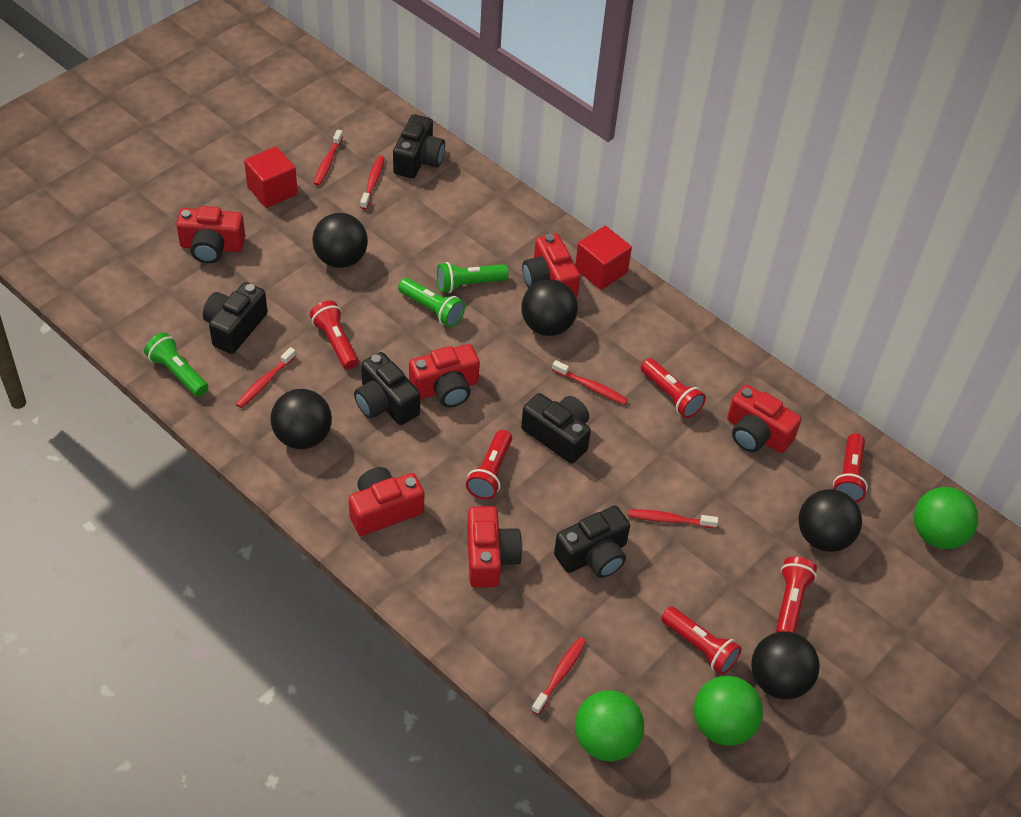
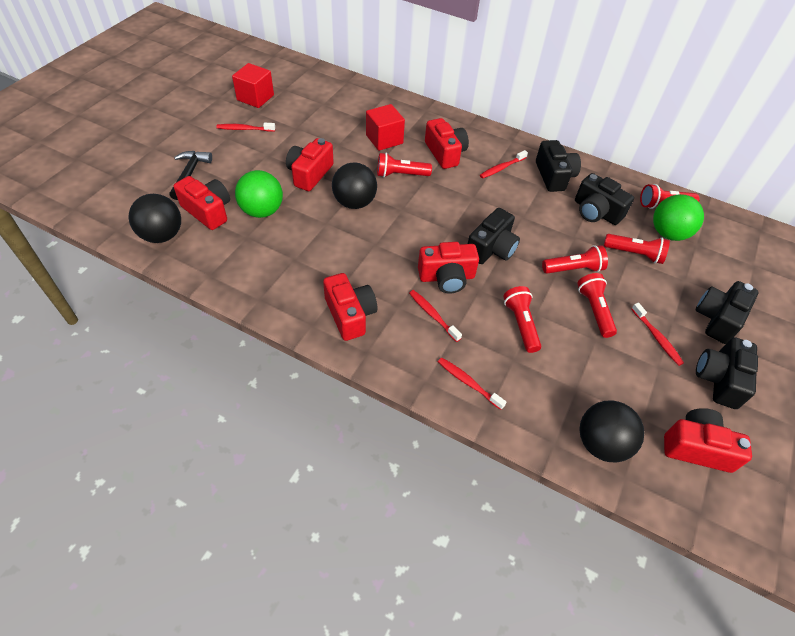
black ball: 5 -> 3
black hammer: 0 -> 1
green ball: 3 -> 2
green flashlight: 3 -> 0
red toothbrush: 6 -> 5

